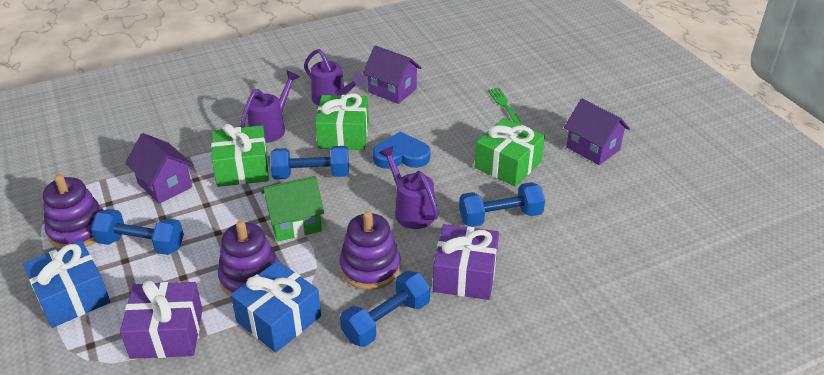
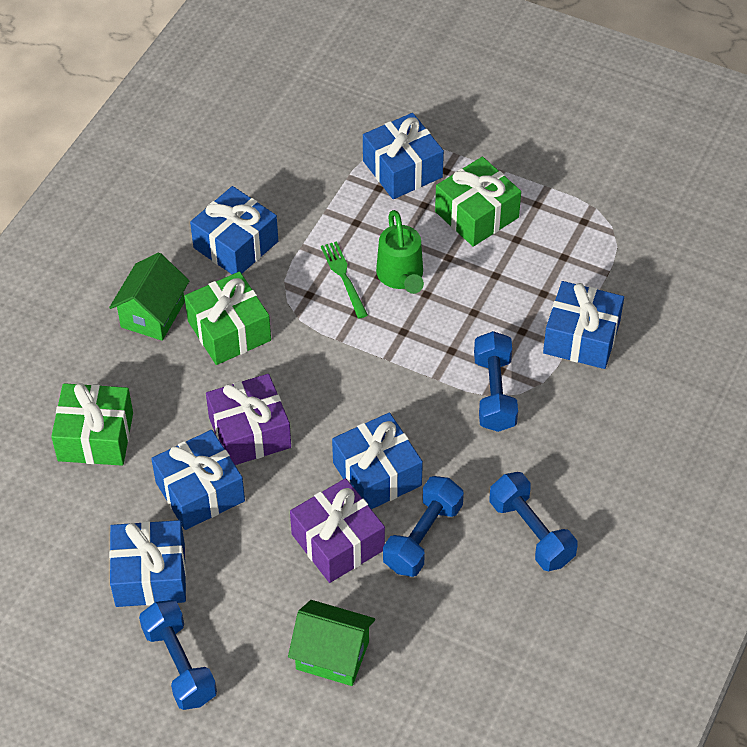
blue gift: 2 -> 6
blue heart: 1 -> 0
green house: 1 -> 2
green watering can: 0 -> 1
purple house: 3 -> 0
purple stacking toy: 3 -> 0
purple watering can: 3 -> 0

